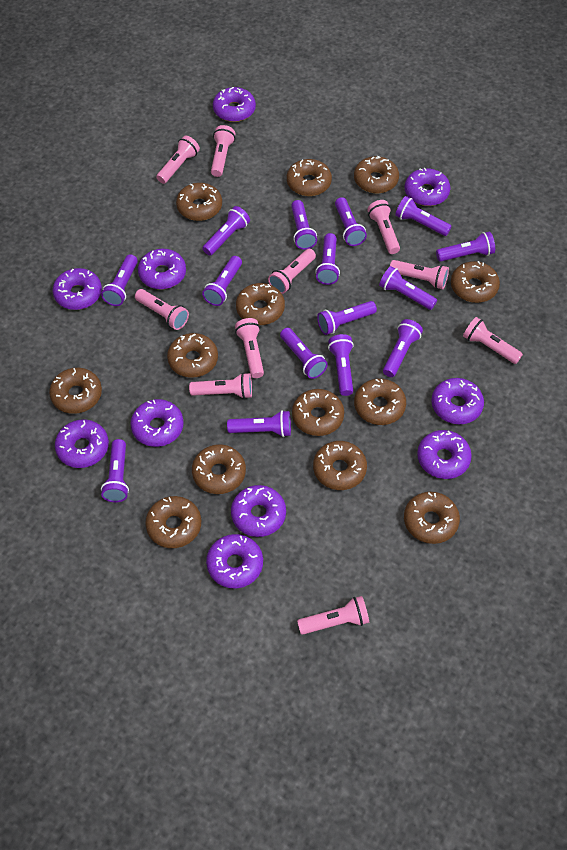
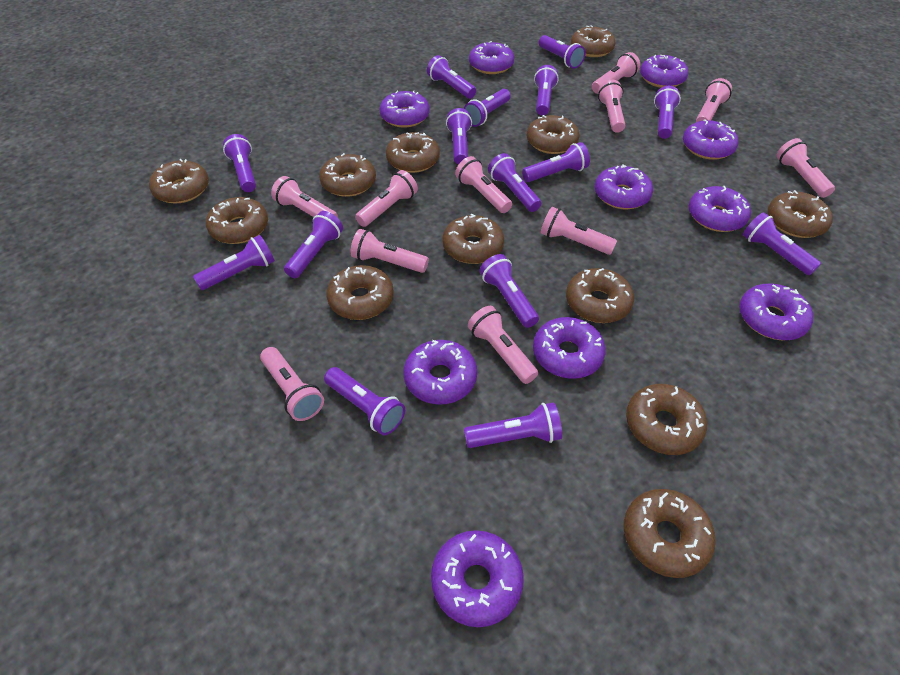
brown donut: 13 -> 12
pink flashlight: 10 -> 11

